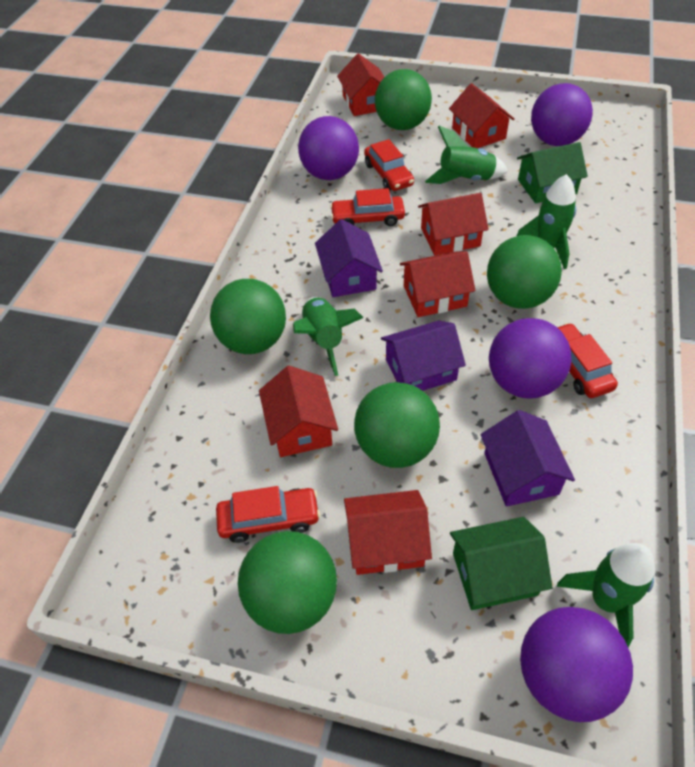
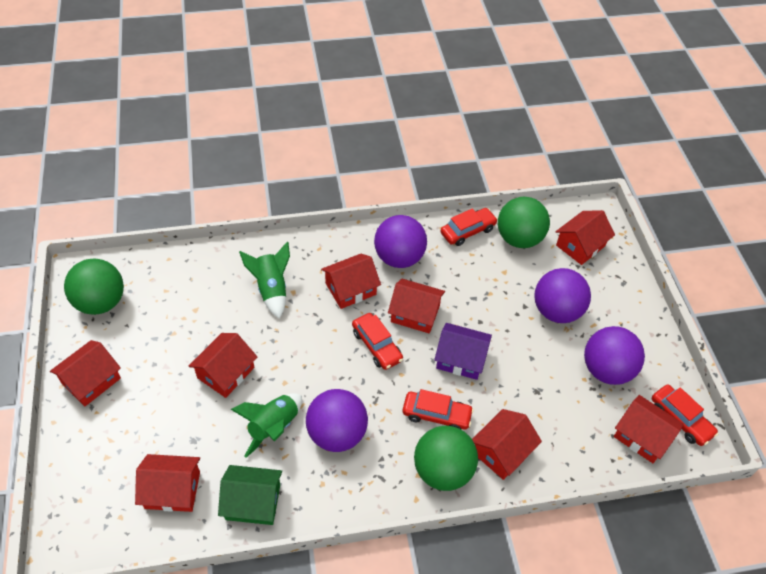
green ball: 5 -> 3
green house: 2 -> 1
green rocket: 4 -> 2
purple house: 3 -> 1
red house: 6 -> 8

